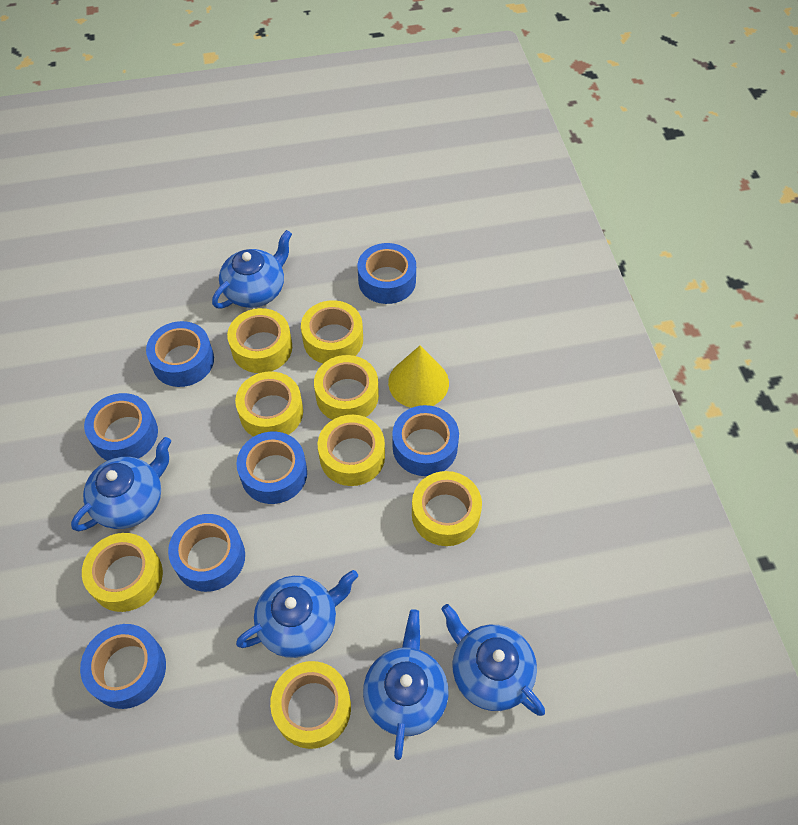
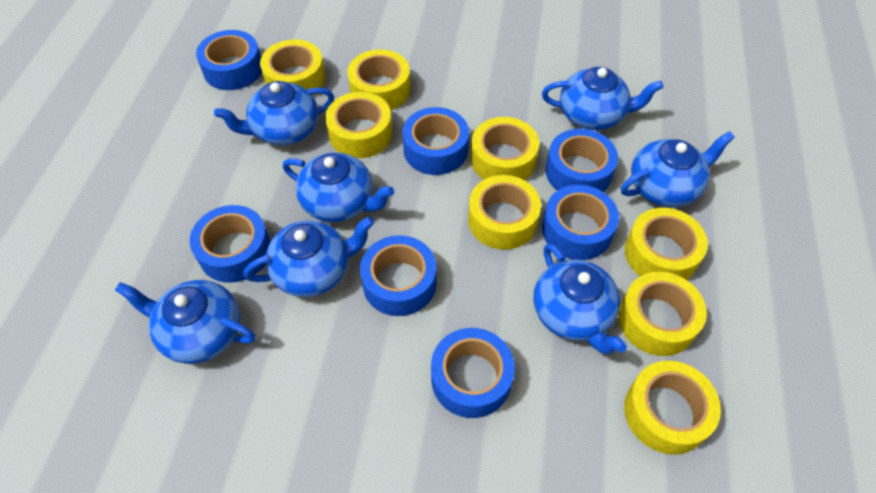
blue teapot: 5 -> 7
yellow cone: 1 -> 0

